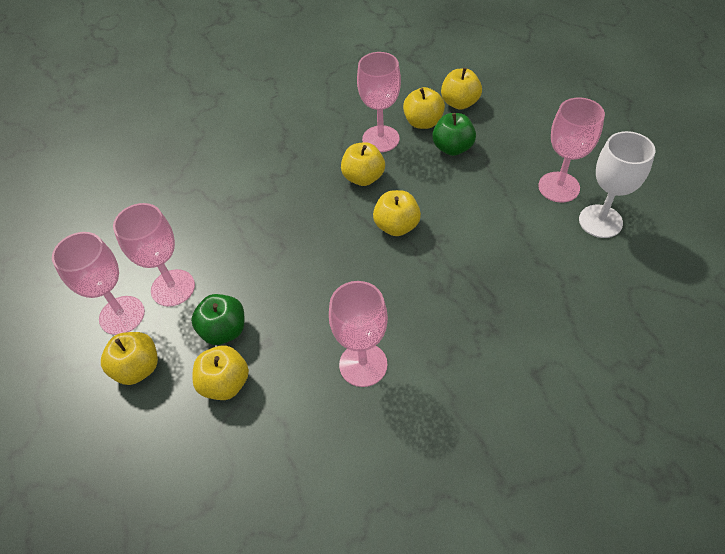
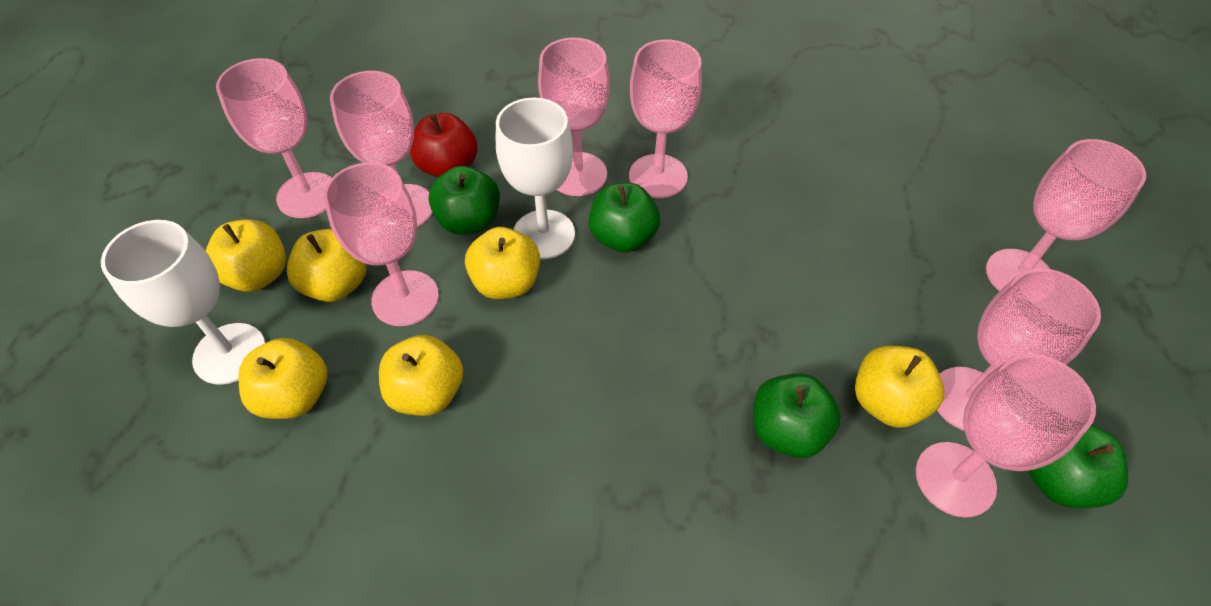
green apple: 2 -> 4
pink goblet: 5 -> 8
red apple: 0 -> 1
white goblet: 1 -> 2

